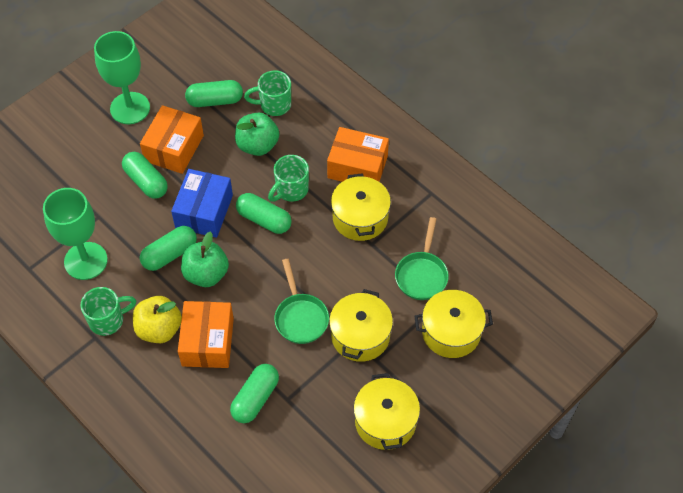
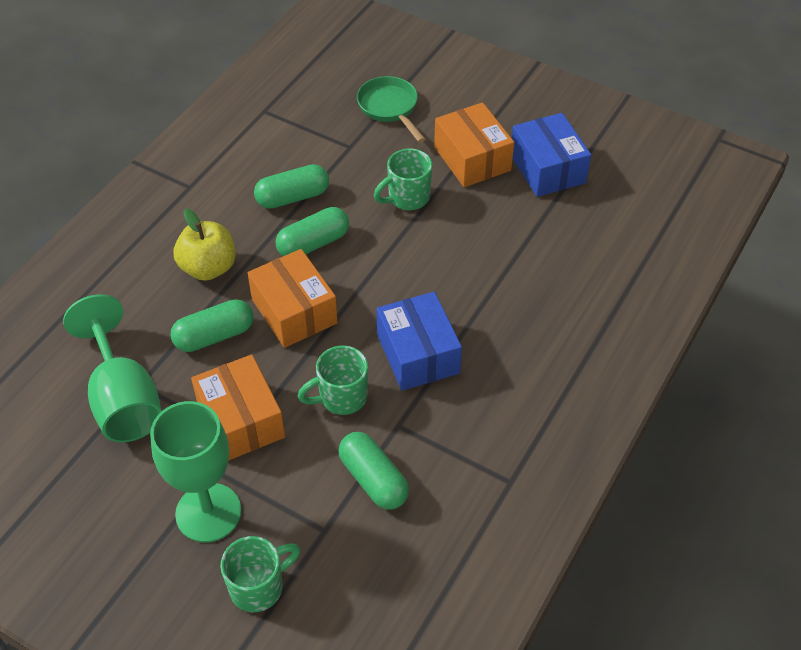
blue box: 1 -> 2
green apple: 2 -> 0
green capsule: 5 -> 4
green pan: 2 -> 1
yellow pot: 4 -> 0

